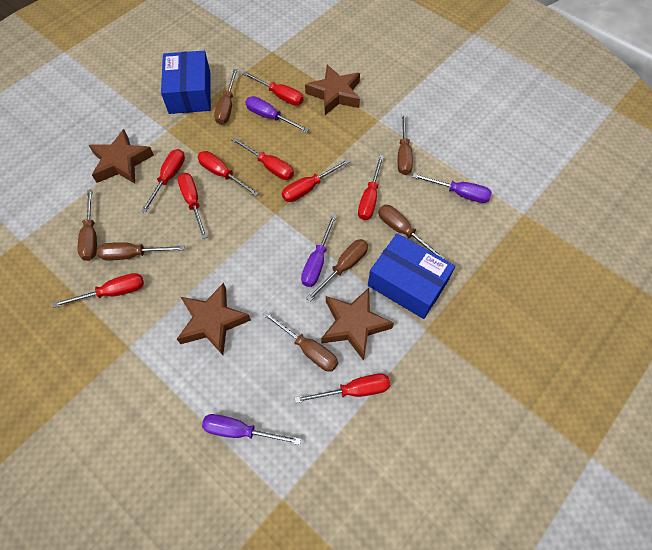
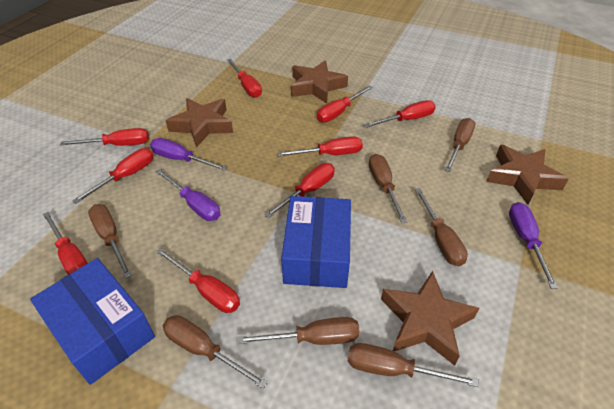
purple screwdriver: 4 -> 3

